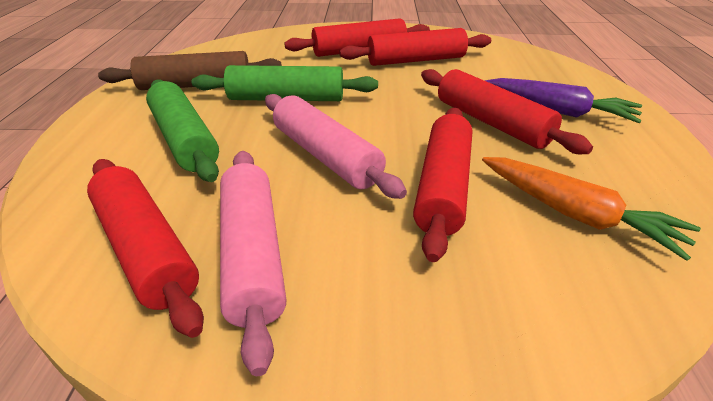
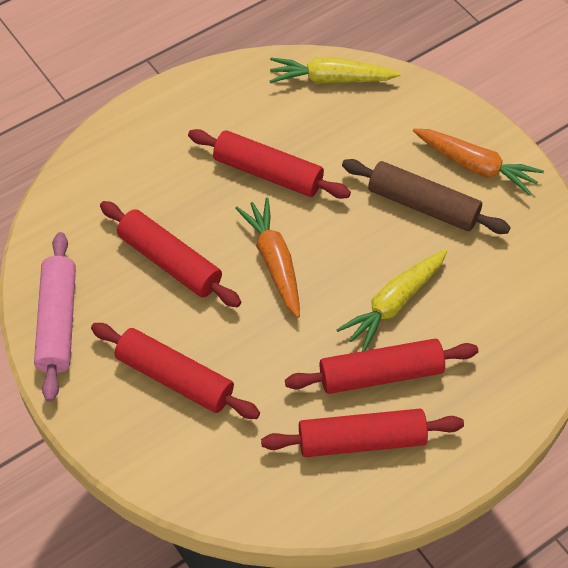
green rolling pin: 2 -> 0
orange carrot: 1 -> 2
pink rolling pin: 2 -> 1
purple carrot: 1 -> 0
yellow carrot: 0 -> 2

